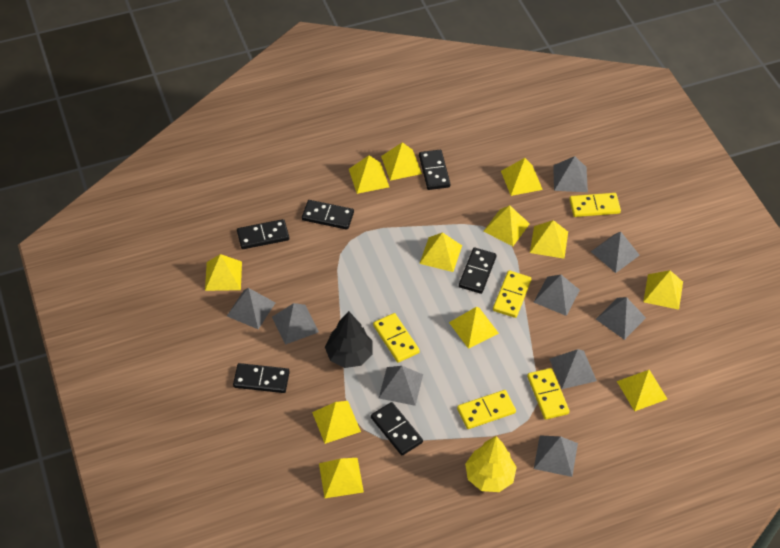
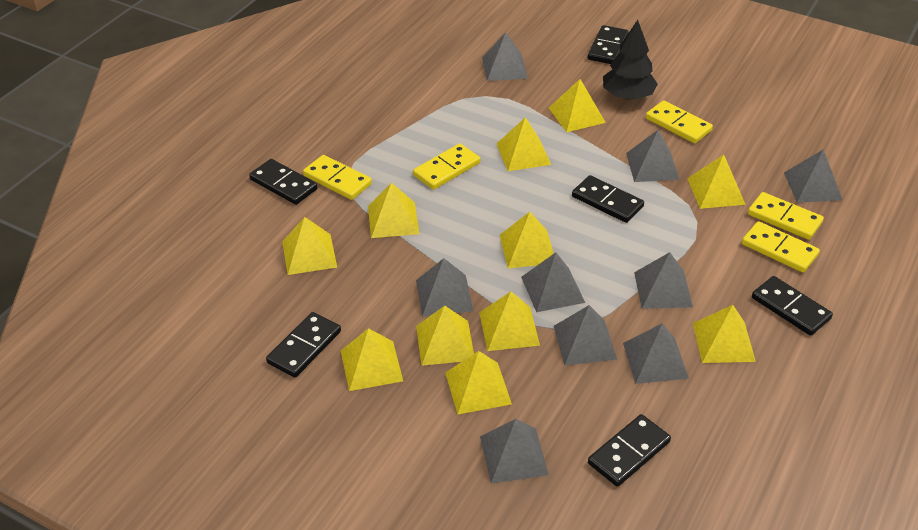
yellow pyramid: 12 -> 11
yellow tree: 1 -> 0

